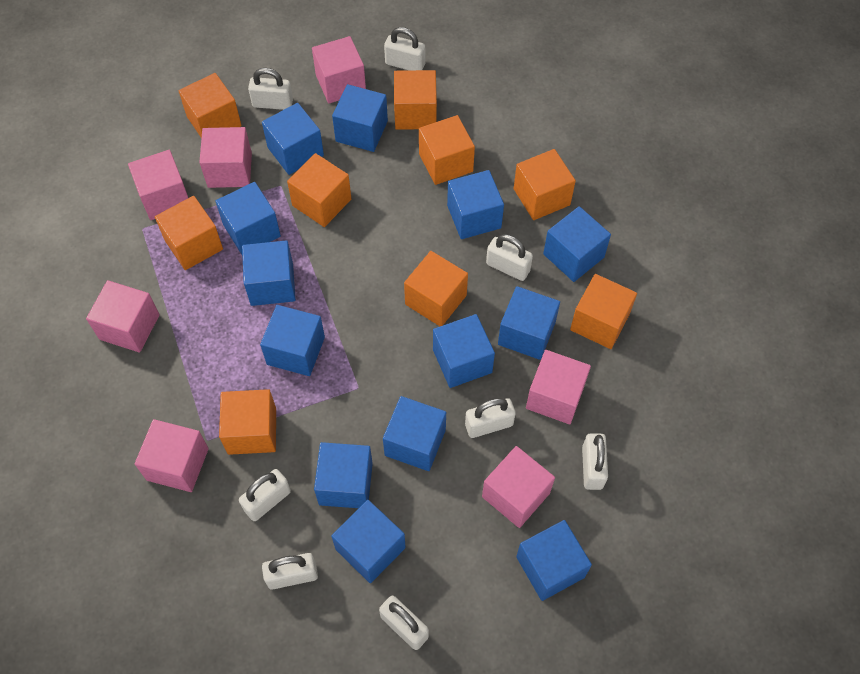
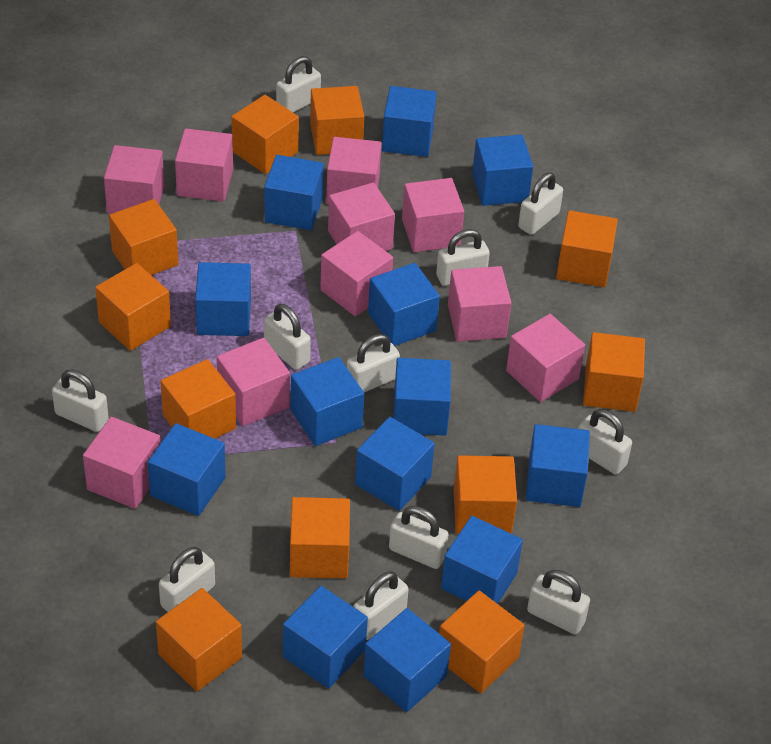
orange cube: 9 -> 11
pink cube: 7 -> 10
white padlock: 8 -> 11

